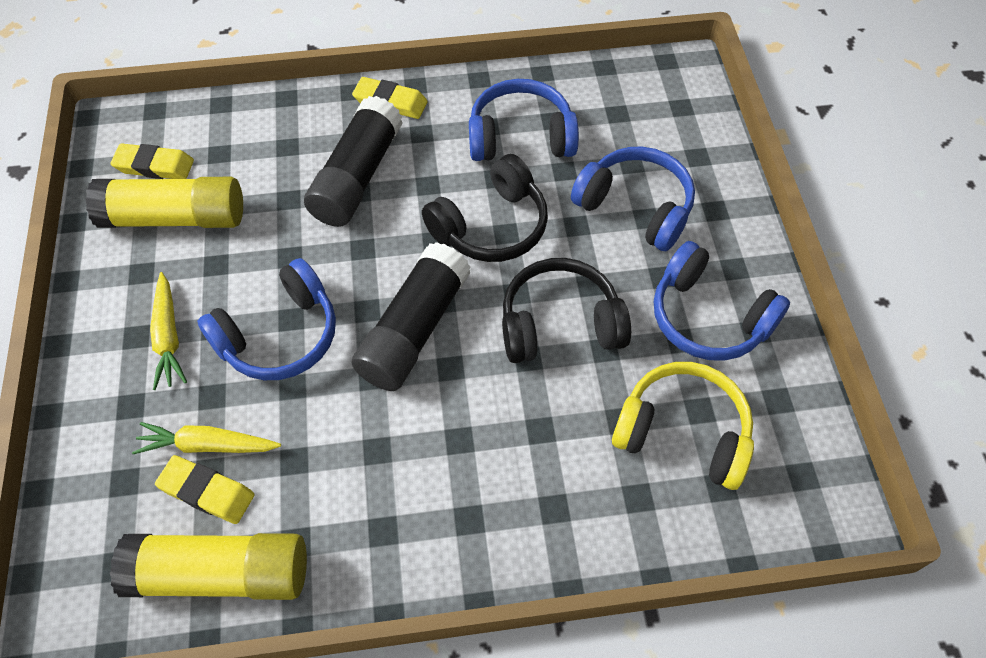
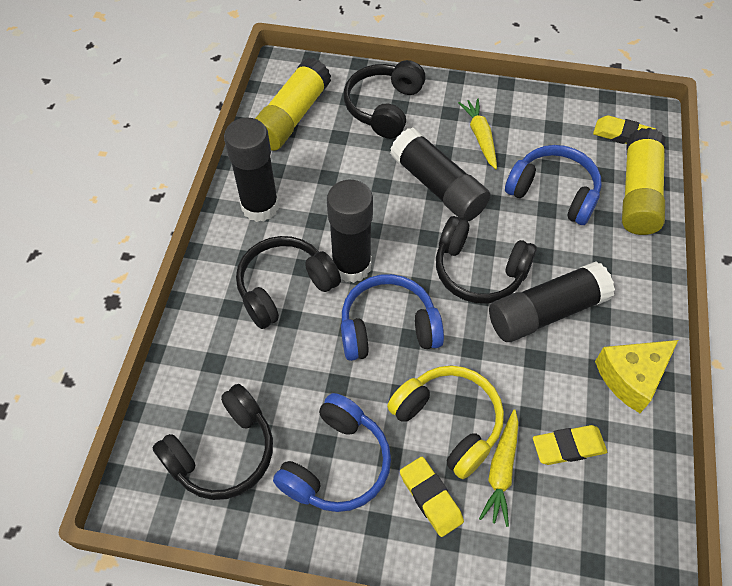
black glue stick: 2 -> 4
black headphones: 2 -> 4
blue headphones: 4 -> 3
yellow cheese: 0 -> 1

